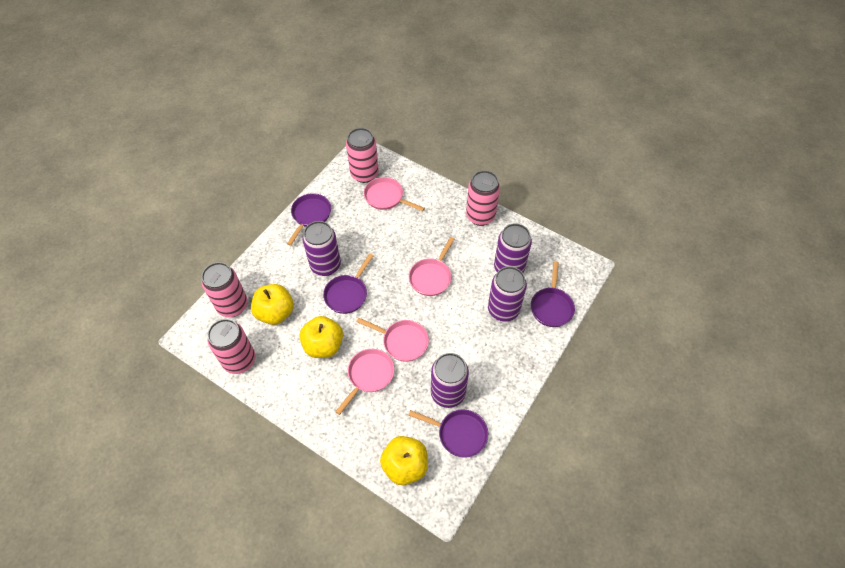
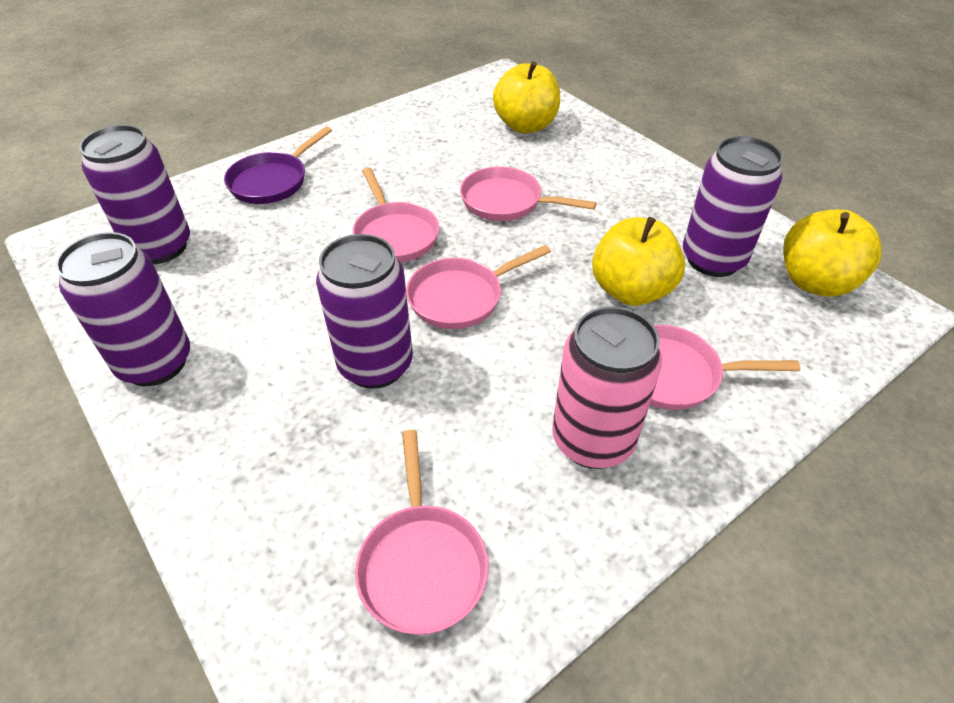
pink can: 4 -> 1
pink pan: 4 -> 5
purple pan: 4 -> 1

